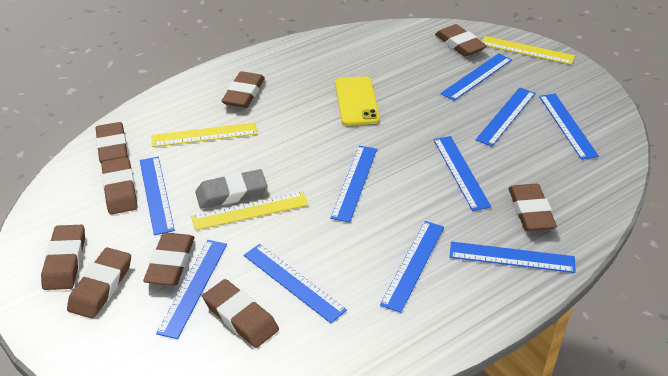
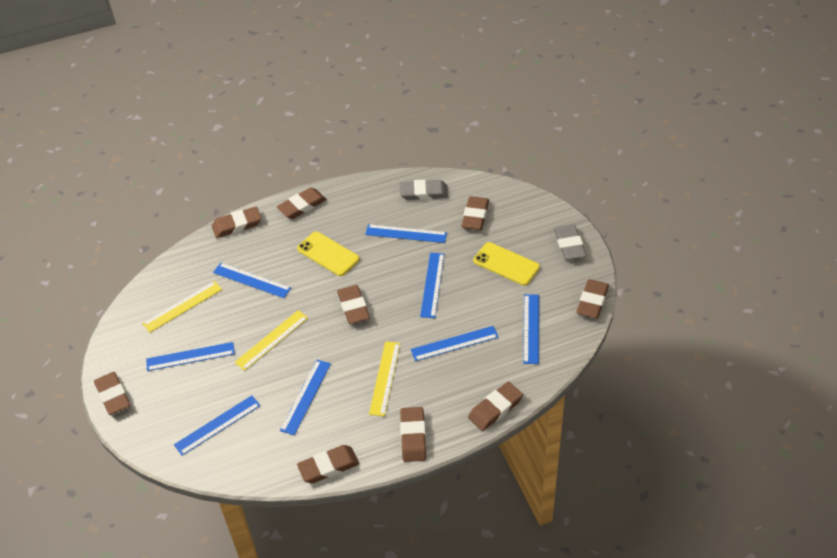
blue ruler: 10 -> 8
grey eraser: 1 -> 2
yellow phone: 1 -> 2

